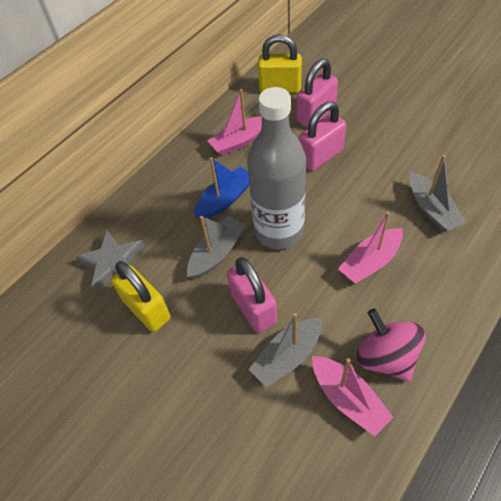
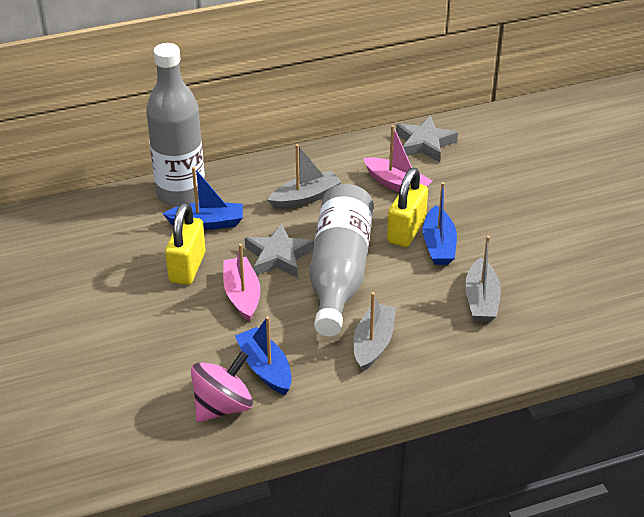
blue boat: 1 -> 3
grey bottle: 1 -> 2
grey star: 1 -> 2
pink boat: 3 -> 2
pink padlock: 3 -> 0

